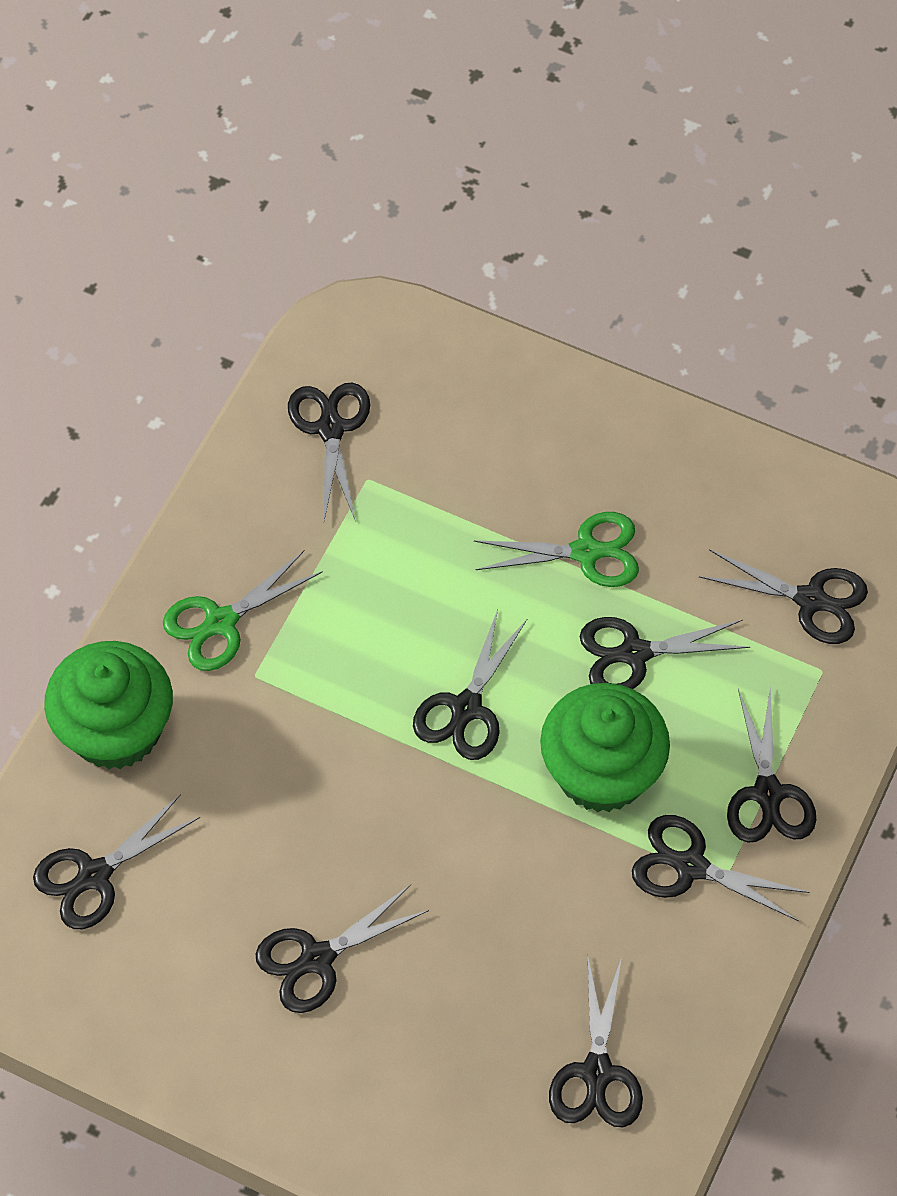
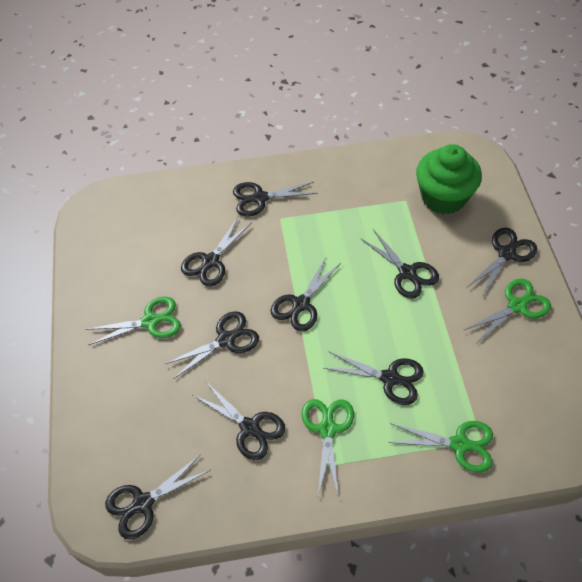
green cupcake: 2 -> 1
green scissors: 2 -> 4

